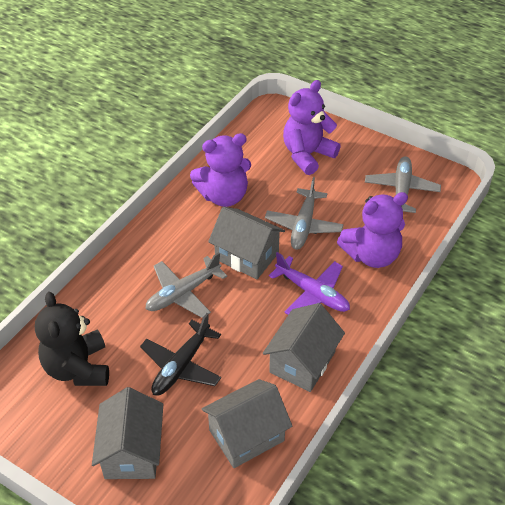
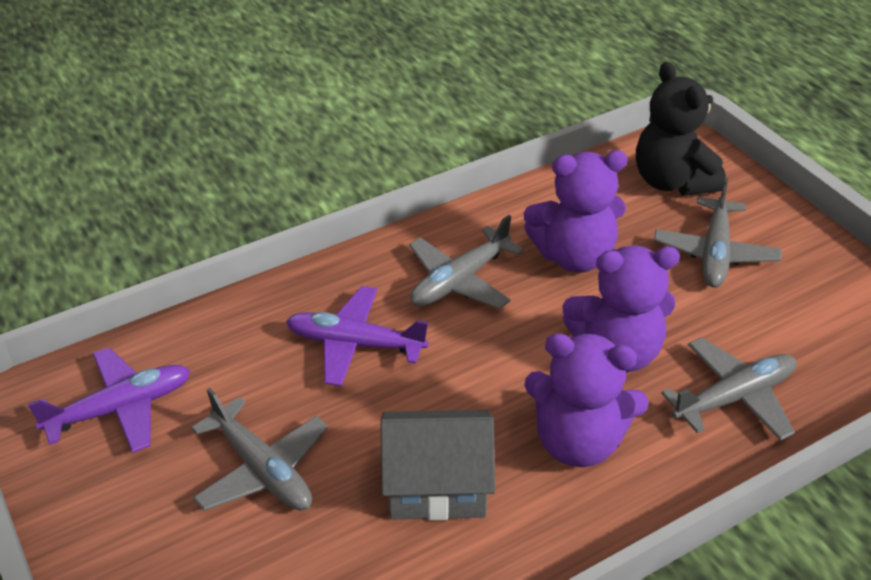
black plane: 1 -> 0
grey house: 4 -> 1
grey plane: 3 -> 4
purple plane: 1 -> 2

